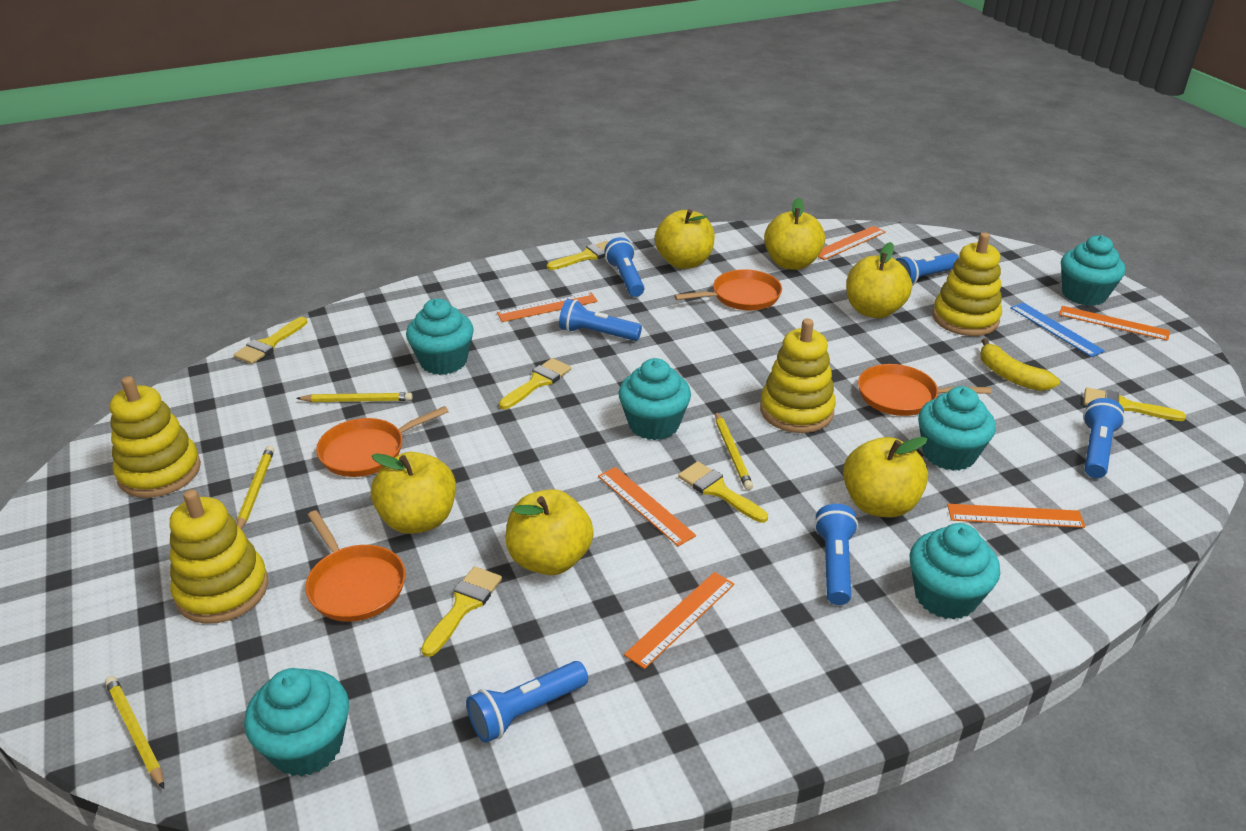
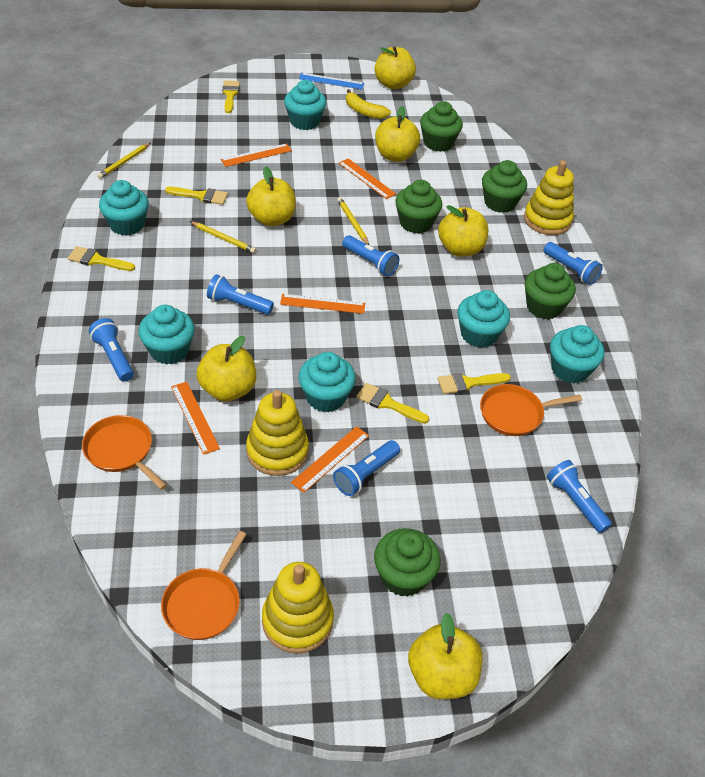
green cupcake: 0 -> 5
orange pan: 4 -> 3
orange ruler: 6 -> 5
yellow brush: 6 -> 5
yellow pencil: 4 -> 3
yellow stacking toy: 4 -> 3

